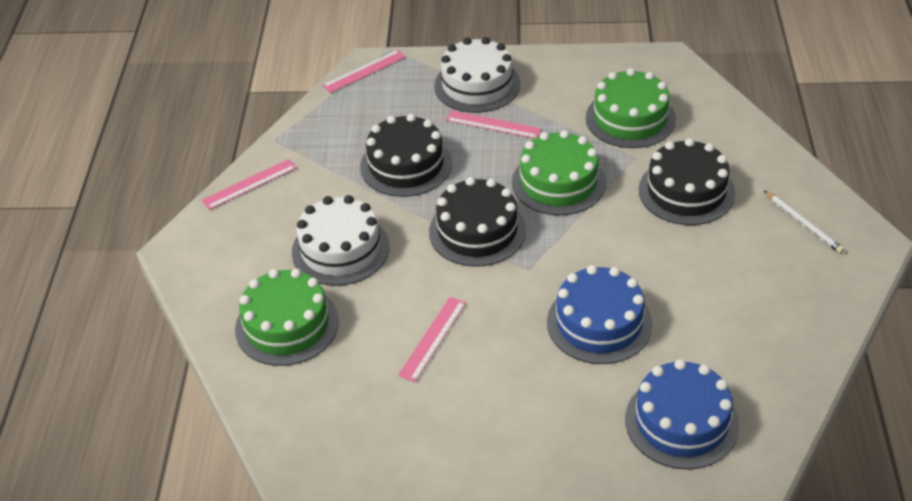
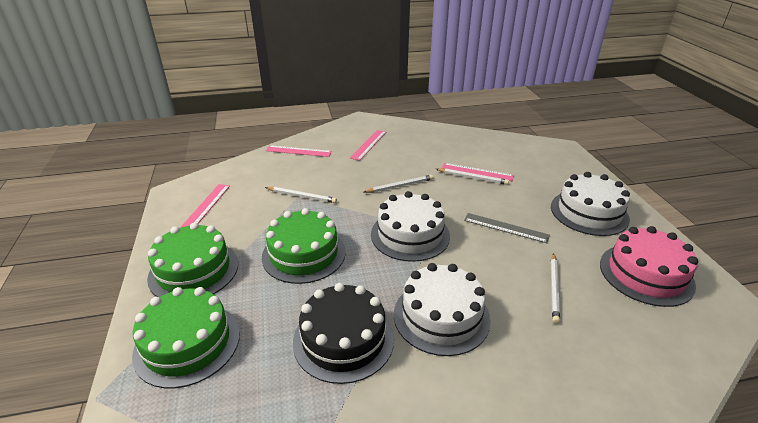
black cake: 3 -> 1
blue cake: 2 -> 0
grey ruler: 0 -> 1
pink cake: 0 -> 1
white cake: 2 -> 3
white pencil: 1 -> 4

